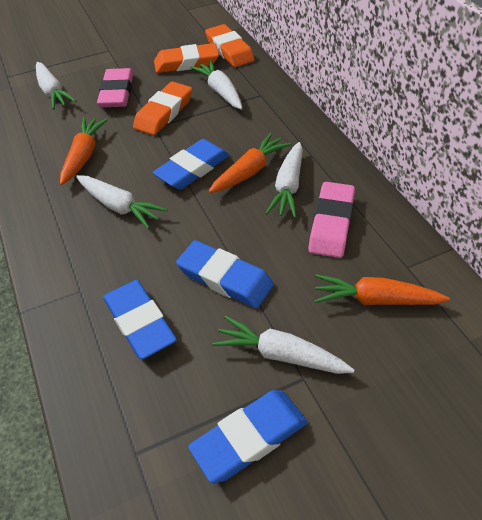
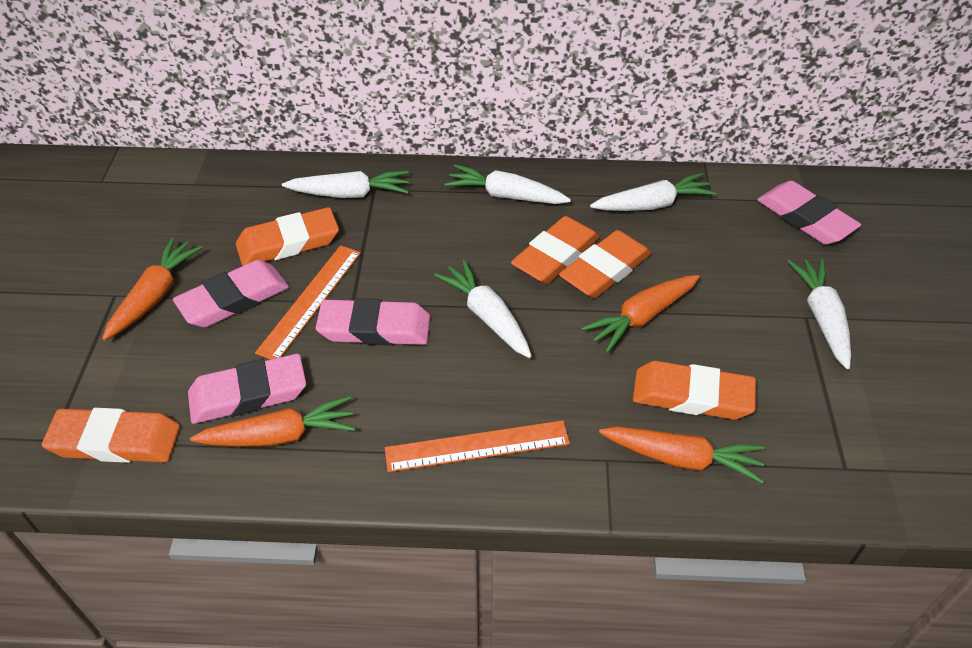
blue eraser: 4 -> 0
orange carrot: 3 -> 4
orange eraser: 3 -> 5
orange ruler: 0 -> 2
pink eraser: 2 -> 4

